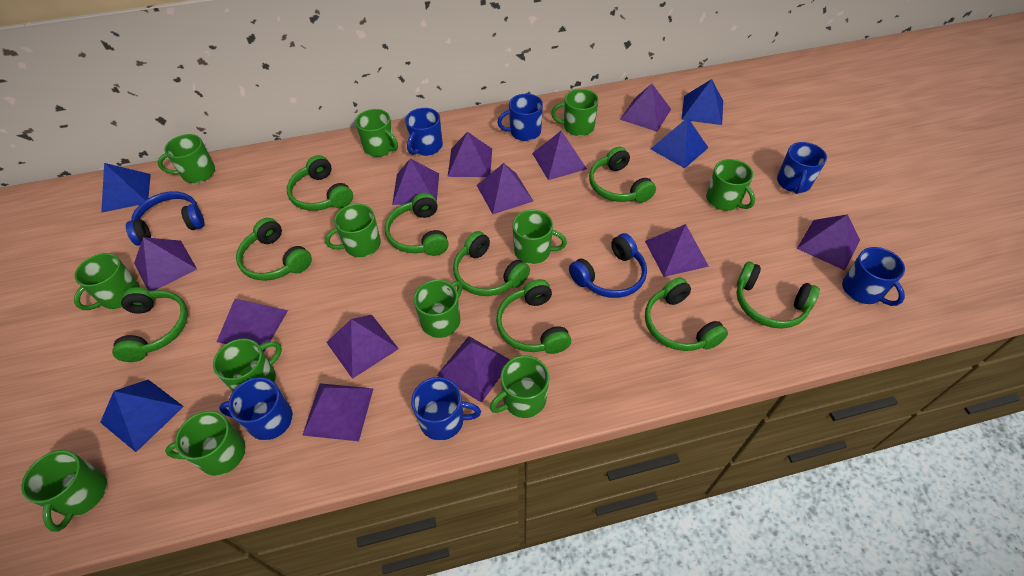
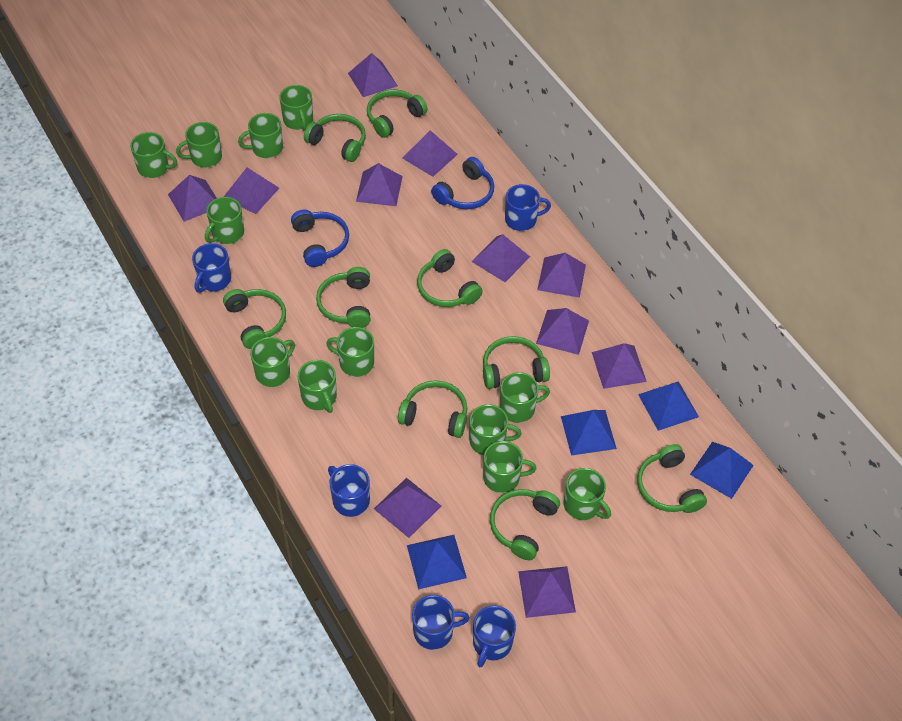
blue mug: 6 -> 5
purple pyramid: 12 -> 11

